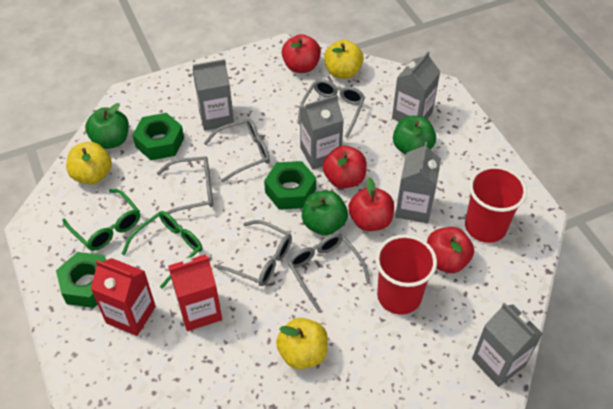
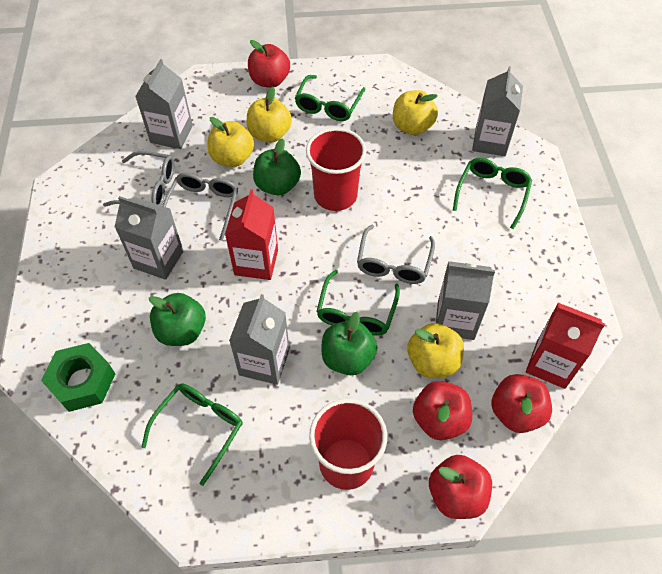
green glasses: 2 -> 4
green nut: 3 -> 1
grey glasses: 5 -> 3
yellow apple: 3 -> 4

